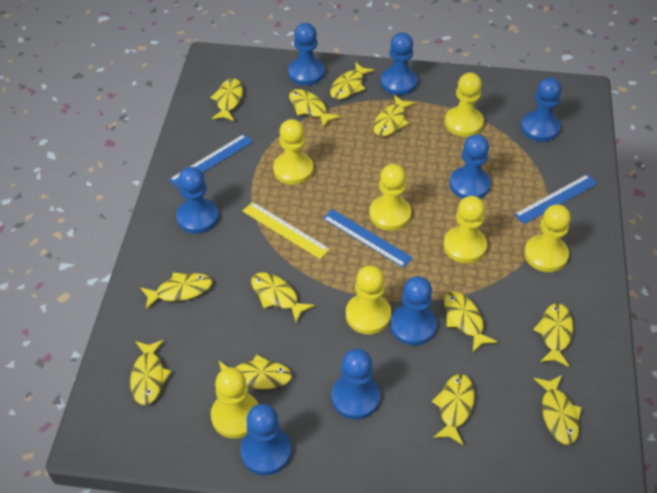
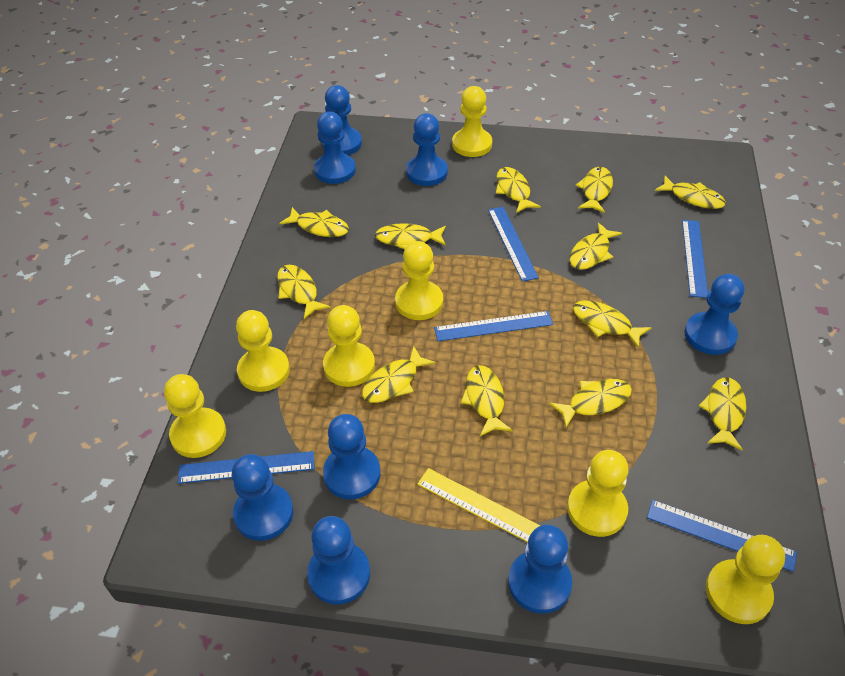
blue ruler: 3 -> 5

